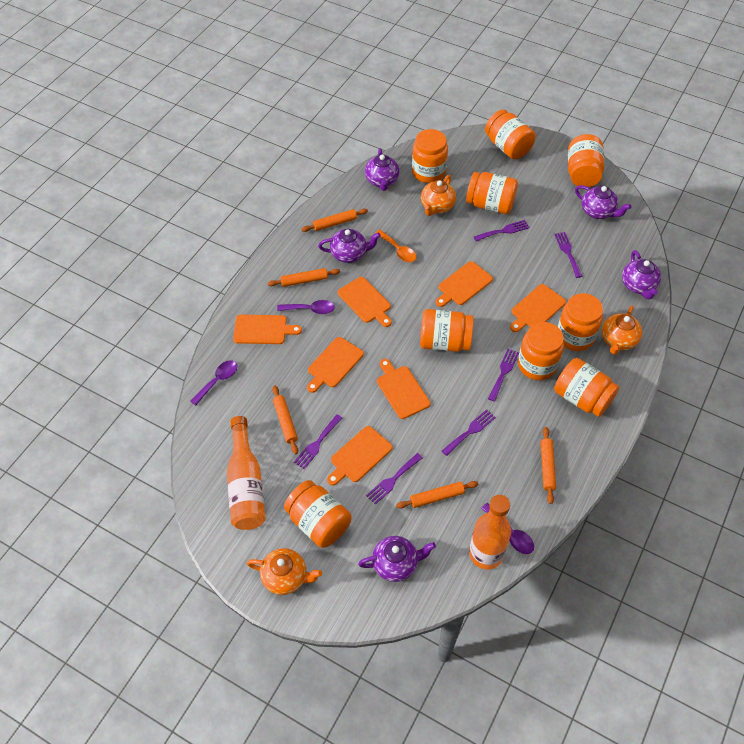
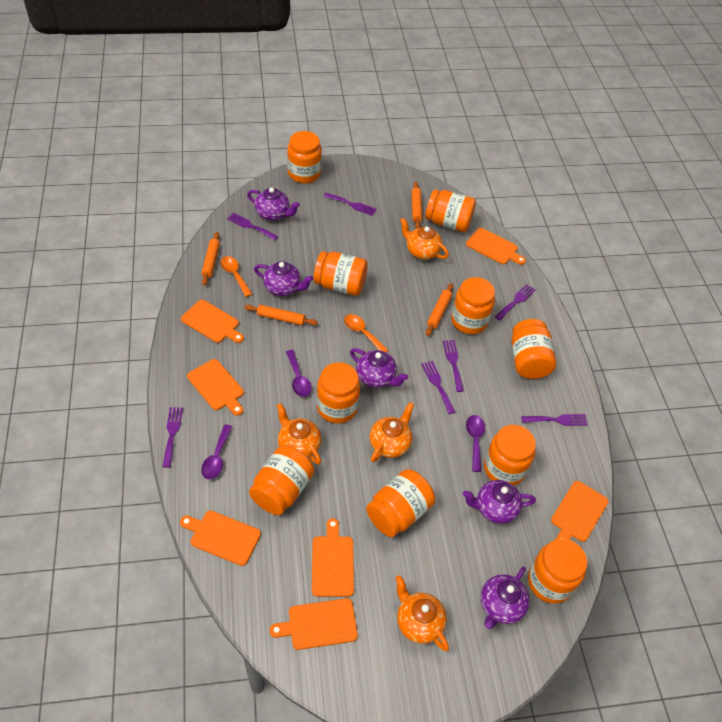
orange bottle: 2 -> 0
orange jar: 9 -> 10
orange rolling pin: 5 -> 4
orange spoon: 1 -> 2
orange teapot: 3 -> 4
purple fork: 6 -> 7

